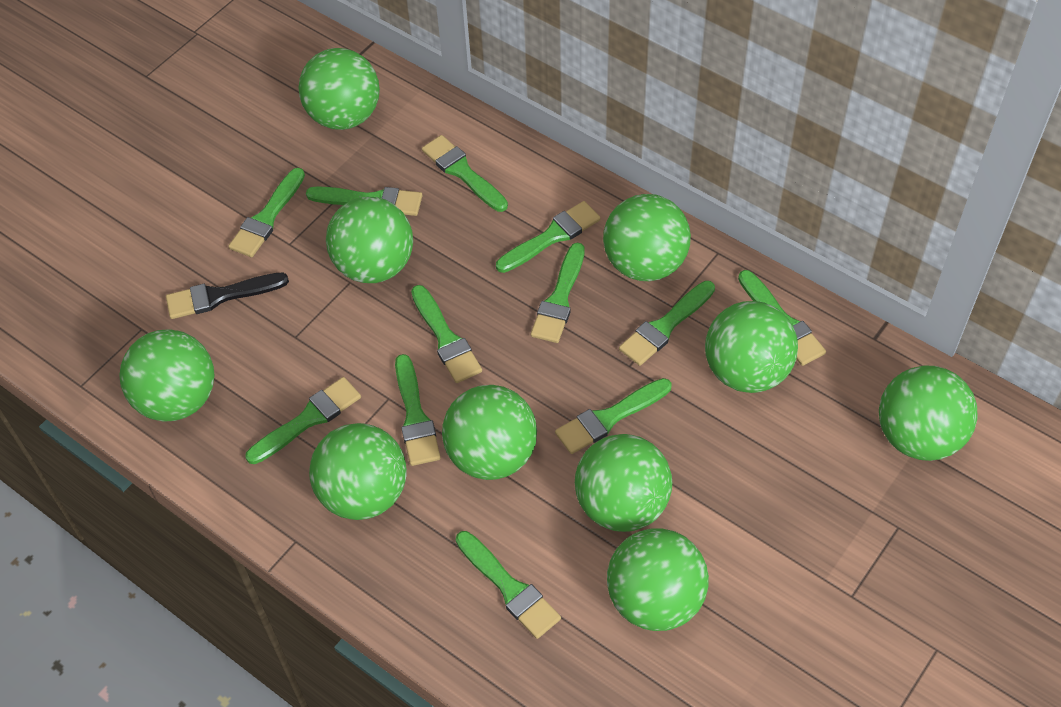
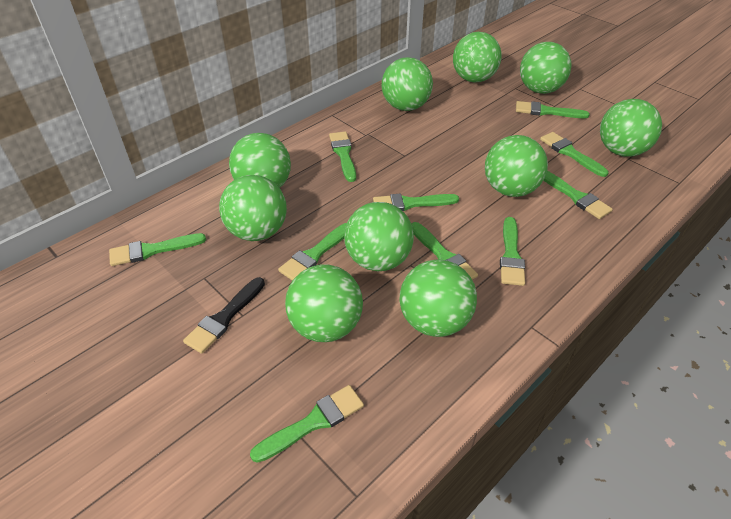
green brush: 12 -> 10

